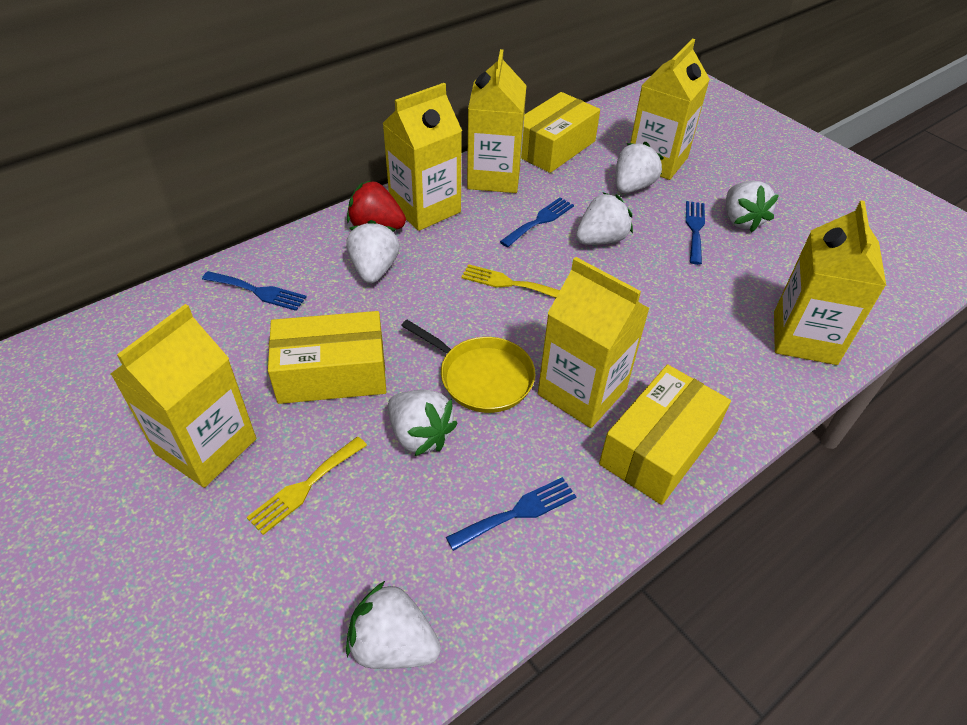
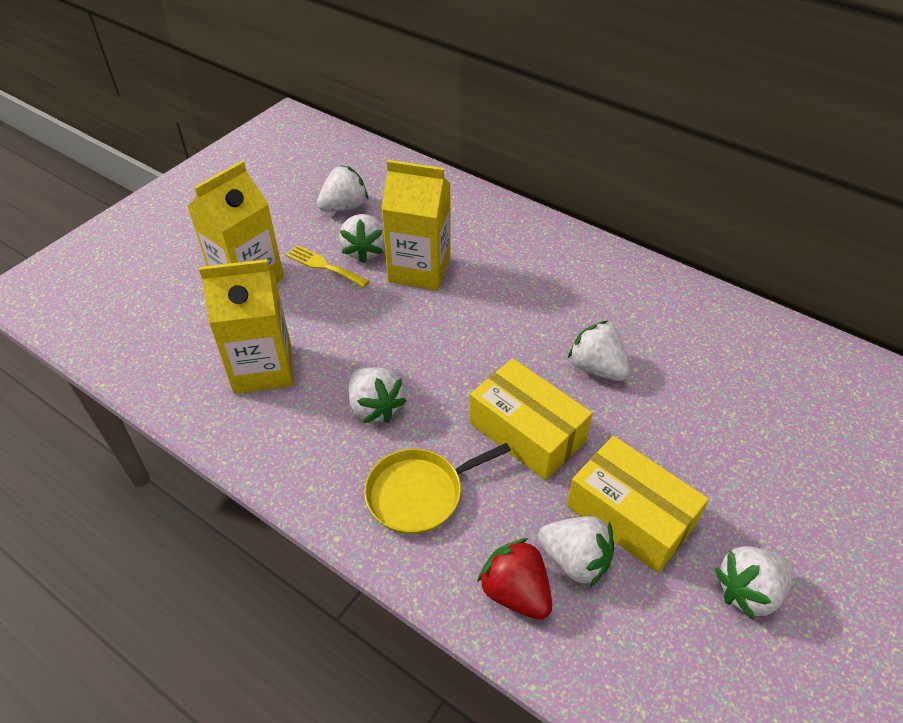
blue fork: 4 -> 0
yellow box: 3 -> 2
yellow carton: 6 -> 3
yellow fork: 2 -> 1

